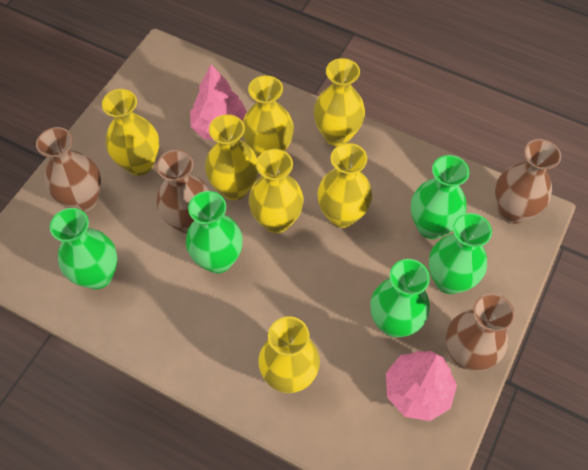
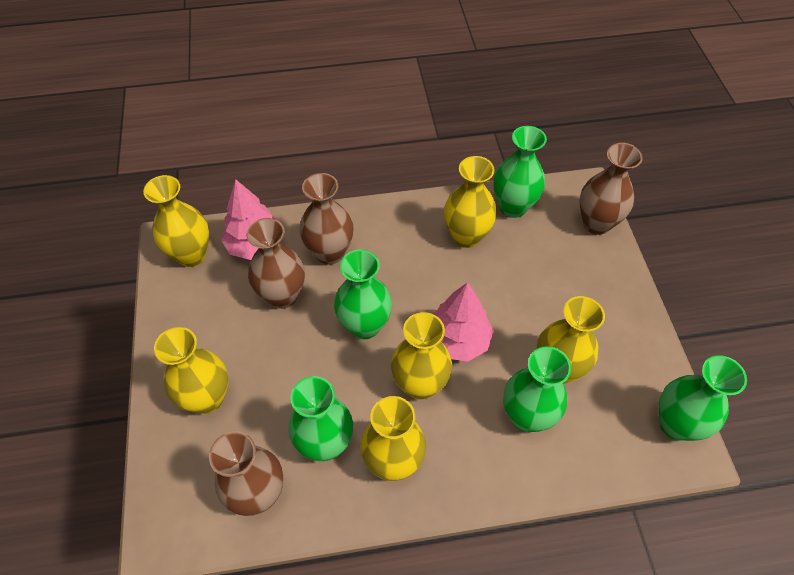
yellow vase: 7 -> 6

